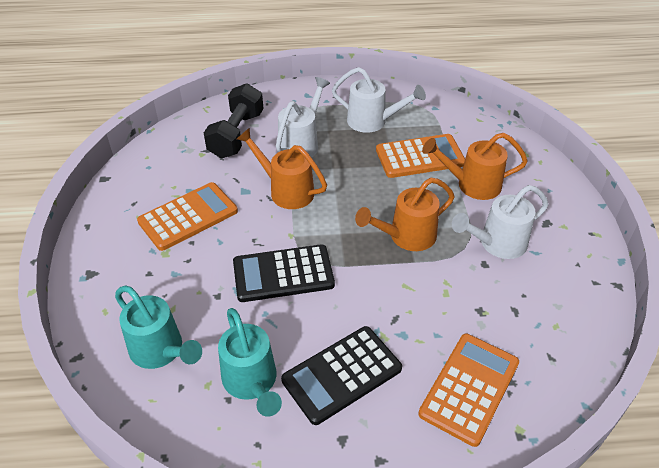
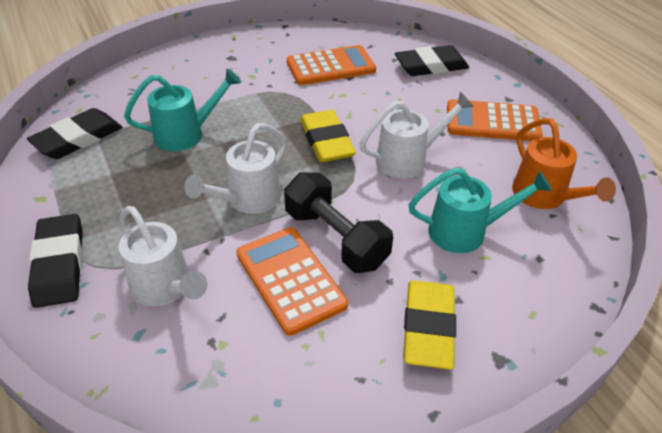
black calculator: 2 -> 0
black eraser: 0 -> 3
orange watering can: 3 -> 1
yellow eraser: 0 -> 2

